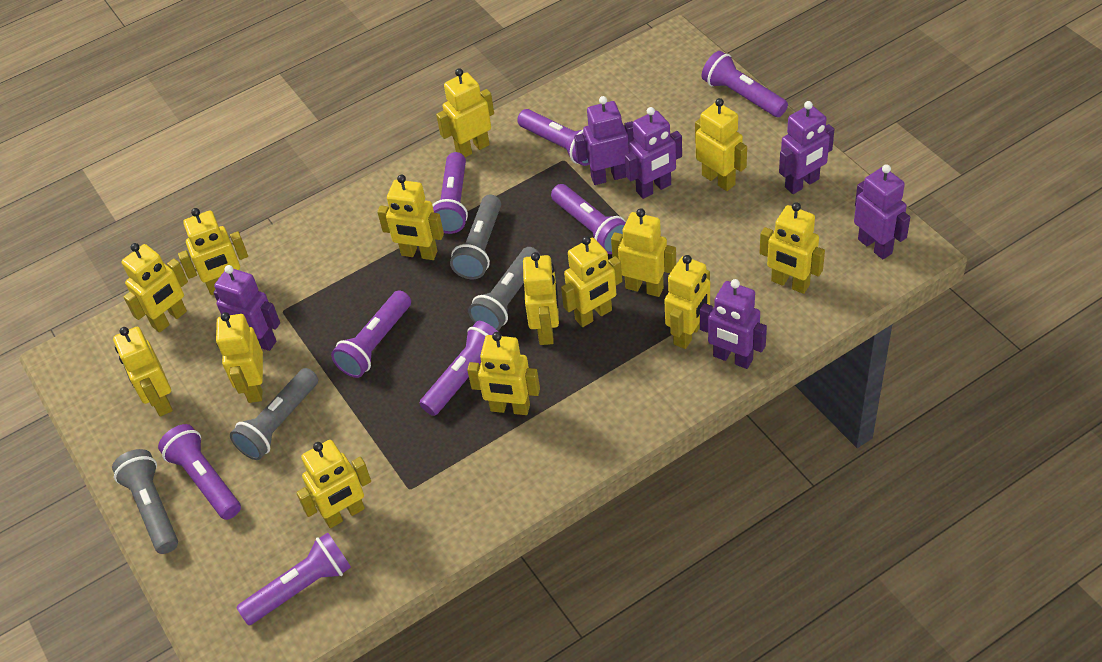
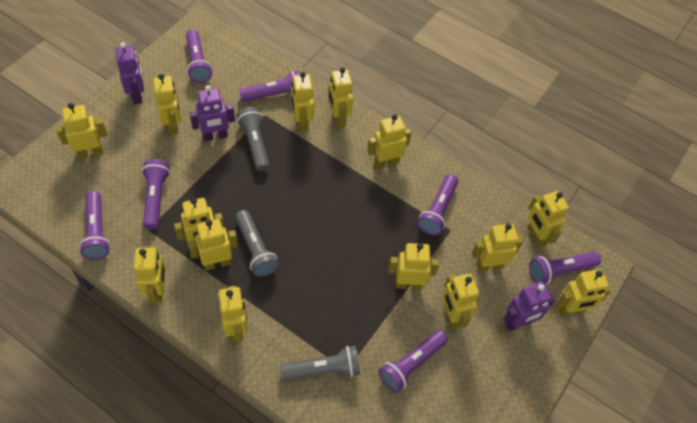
grey flashlight: 4 -> 3
purple flashlight: 8 -> 7
purple robot: 6 -> 3

